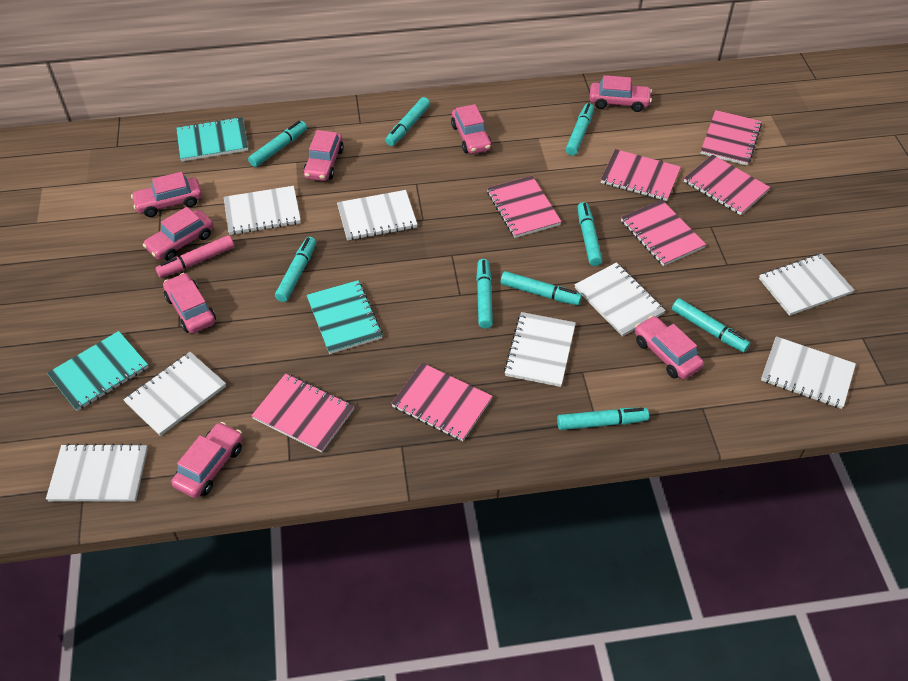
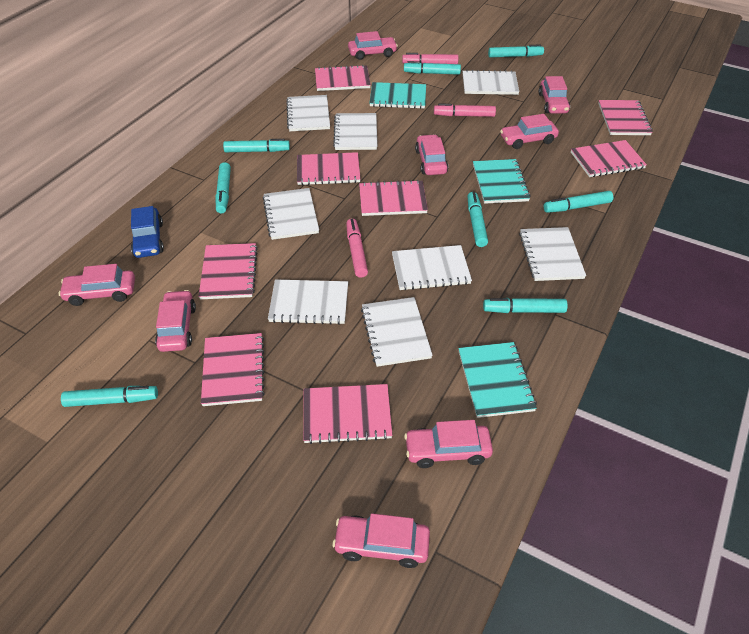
blue car: 0 -> 1
pink marker: 1 -> 3
pink notebook: 7 -> 8
turquoise marker: 9 -> 8

